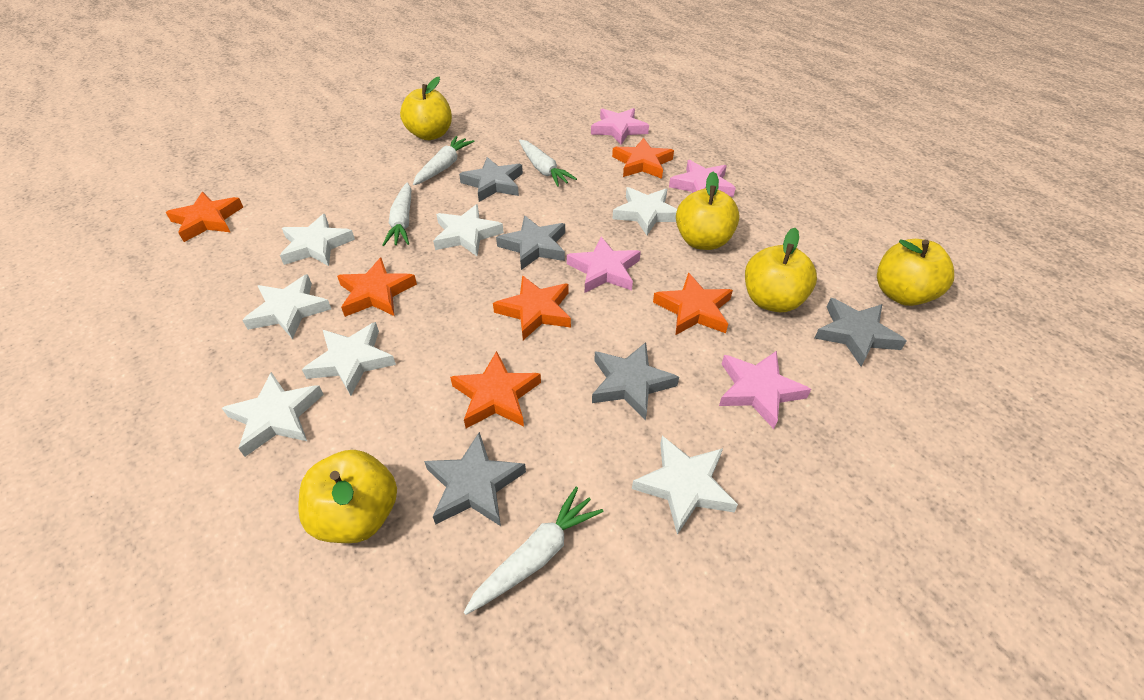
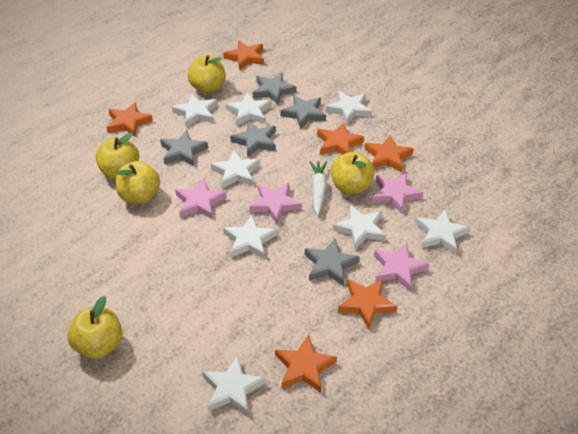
white carrot: 4 -> 1
white star: 7 -> 8

